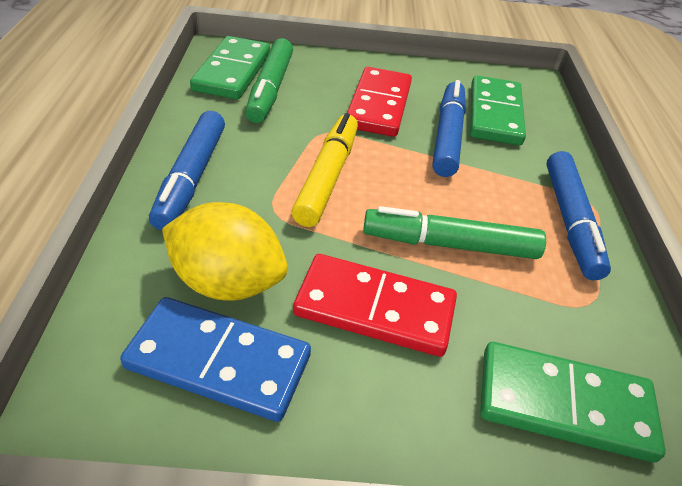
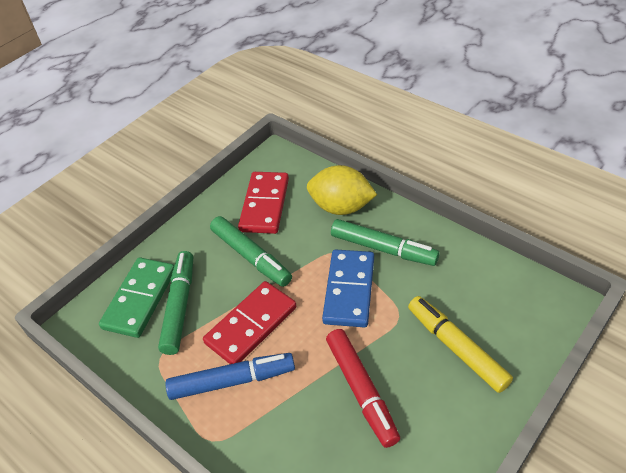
blue marker: 3 -> 1
green domino: 3 -> 1
green marker: 2 -> 3
red marker: 0 -> 1

